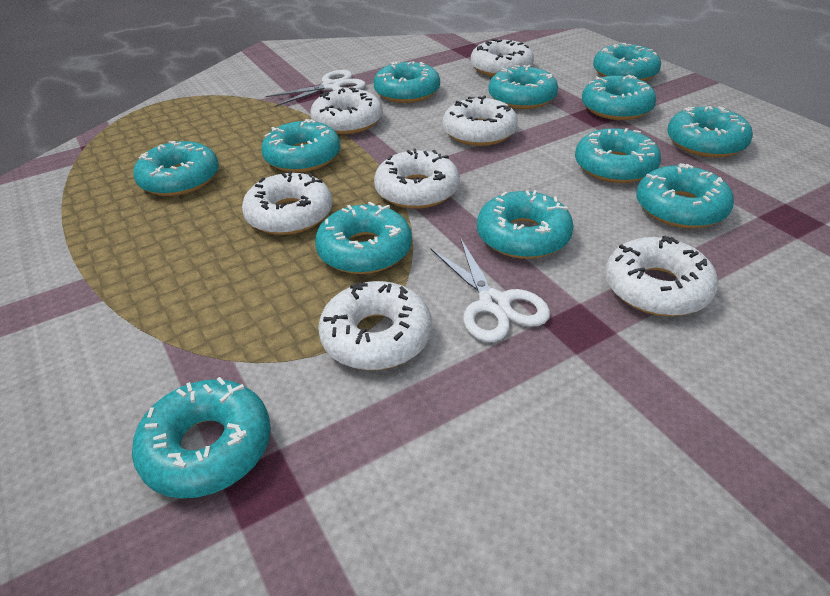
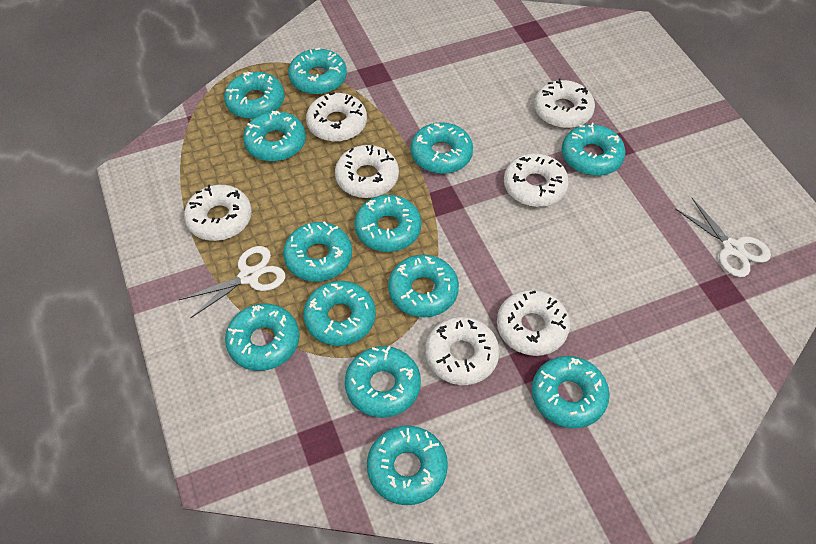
turquoise donut: 12 -> 13

